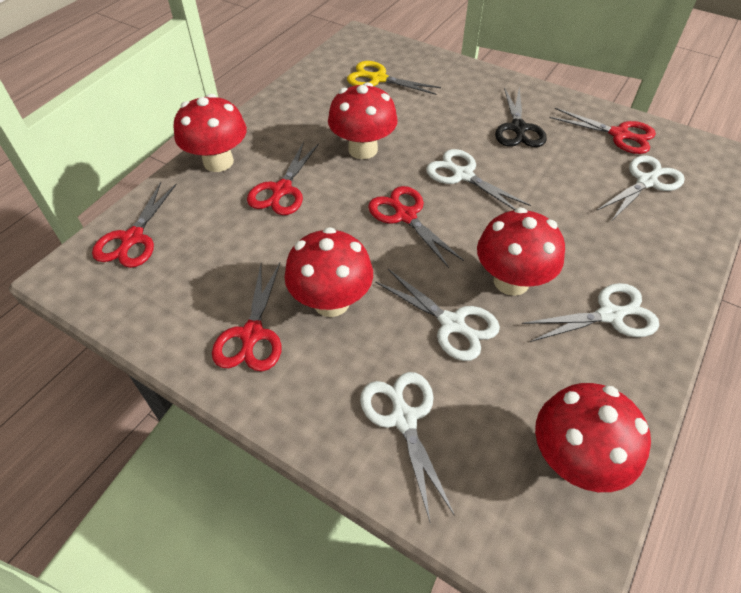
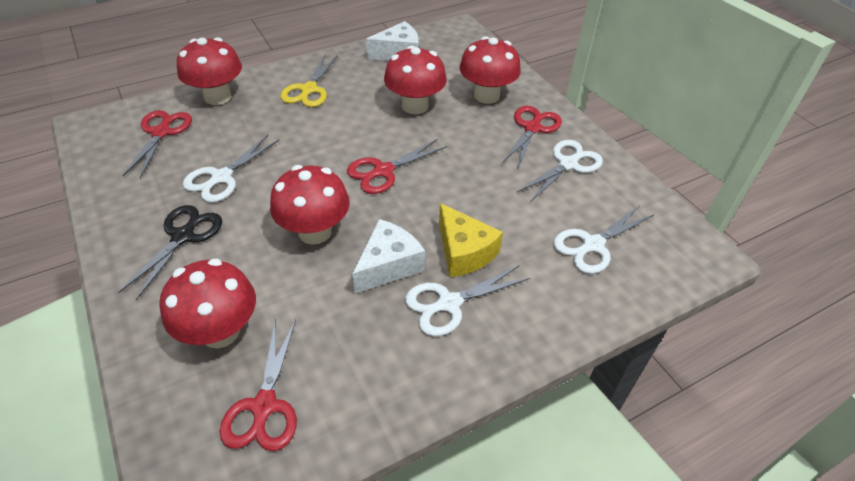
red scissors: 5 -> 4
white cheese: 0 -> 2
white scissors: 5 -> 4
yellow cheese: 0 -> 1

